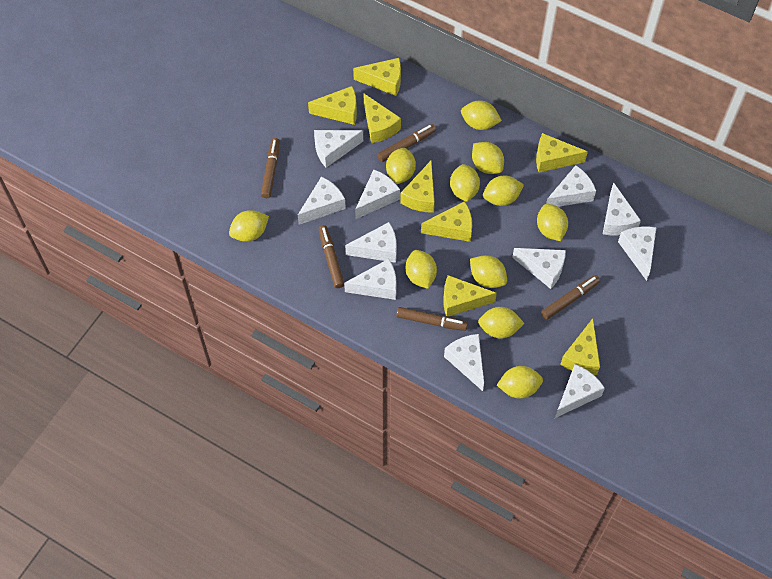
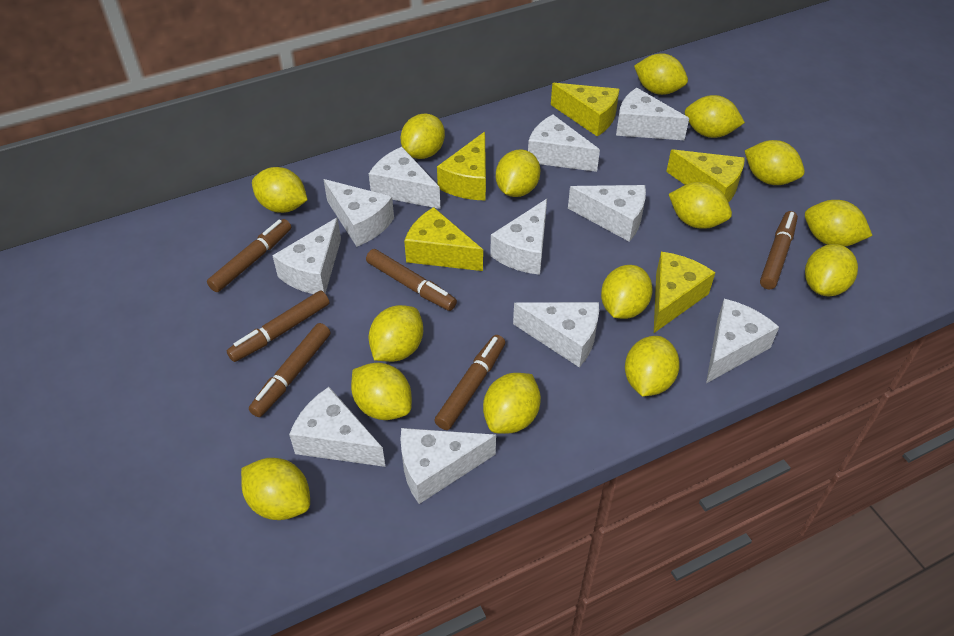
brown marker: 5 -> 6
yellow cheese: 8 -> 5
yellow lemon: 11 -> 15

